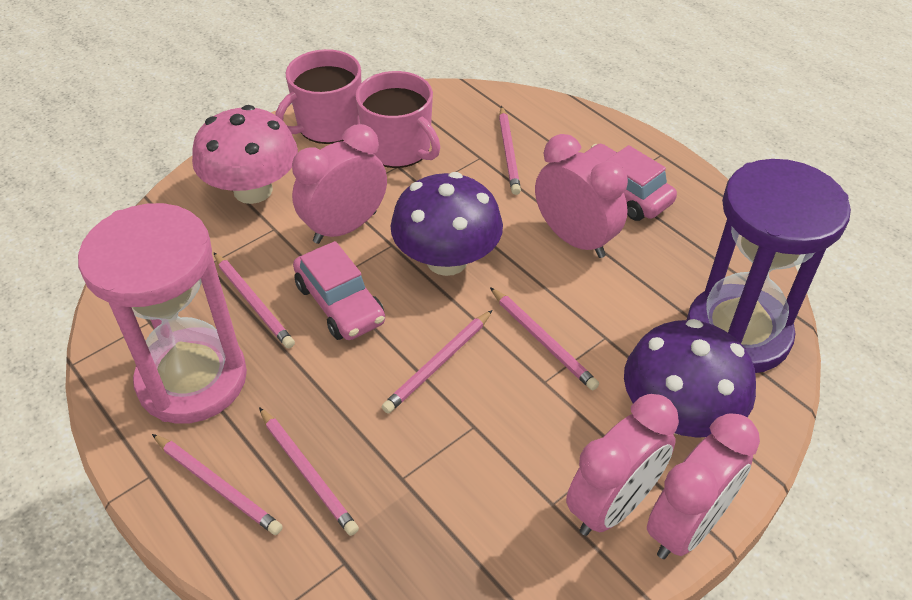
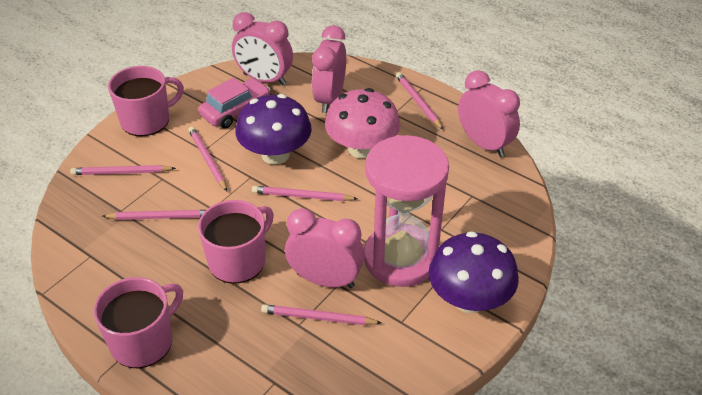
pink car: 2 -> 1
pink mug: 2 -> 3
purple hourglass: 1 -> 0

